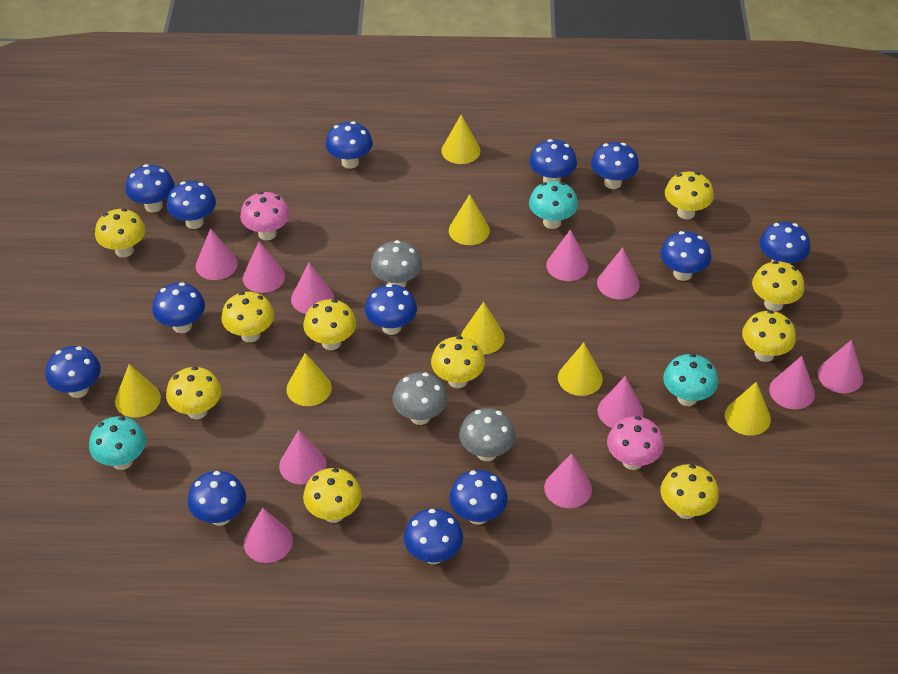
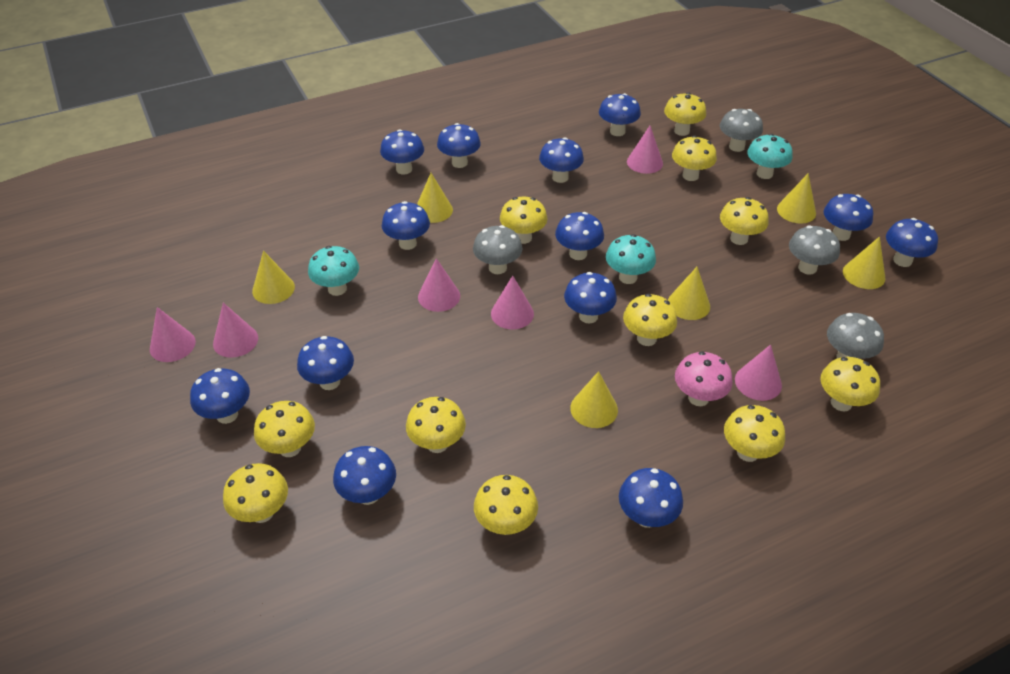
grey mushroom: 3 -> 4
pink cone: 11 -> 6
pink mushroom: 2 -> 1
yellow cone: 7 -> 6
yellow mushroom: 10 -> 11

